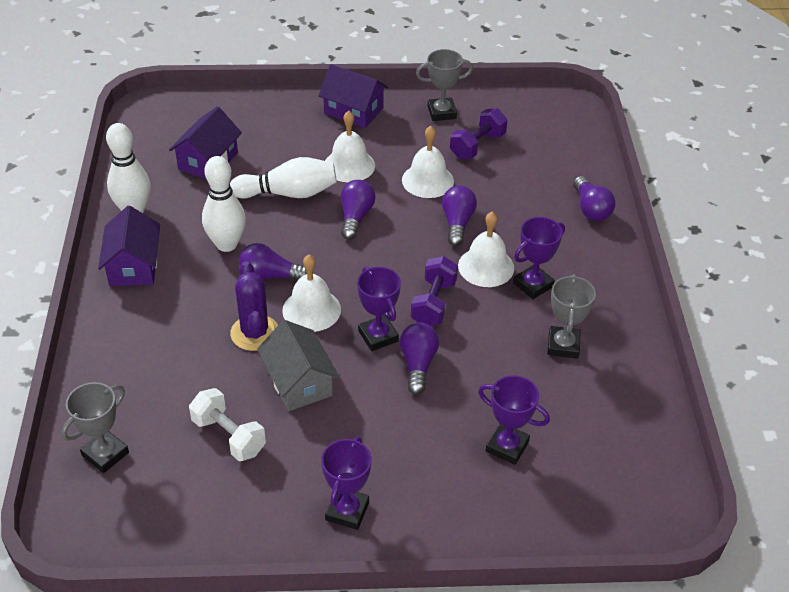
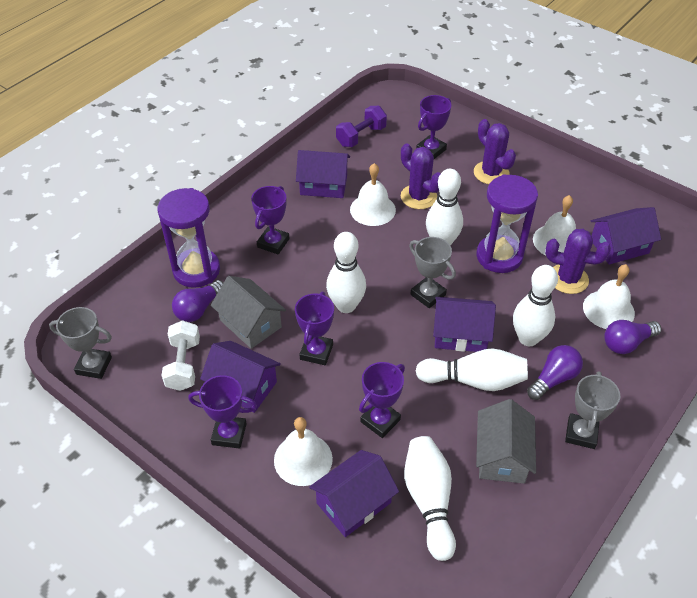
grey house: 1 -> 2
purple cactus: 1 -> 3
purple dumbbell: 2 -> 1
purple hourglass: 0 -> 2
purple house: 3 -> 5
purple light bulb: 5 -> 3
purple trophy: 4 -> 5
white bowling pin: 3 -> 5

